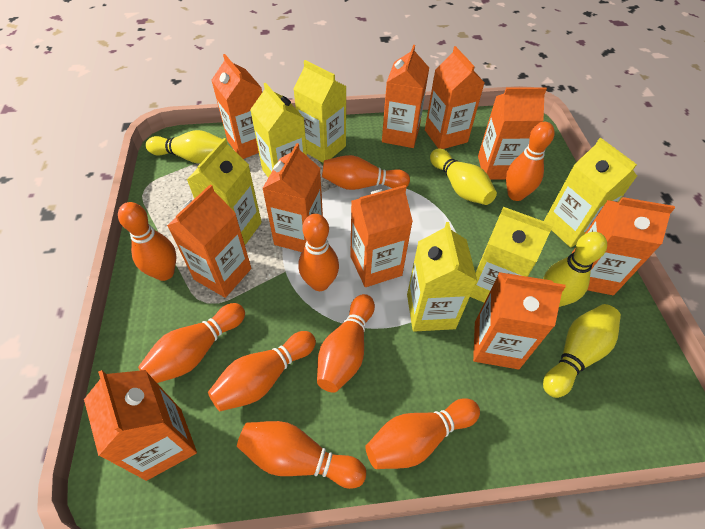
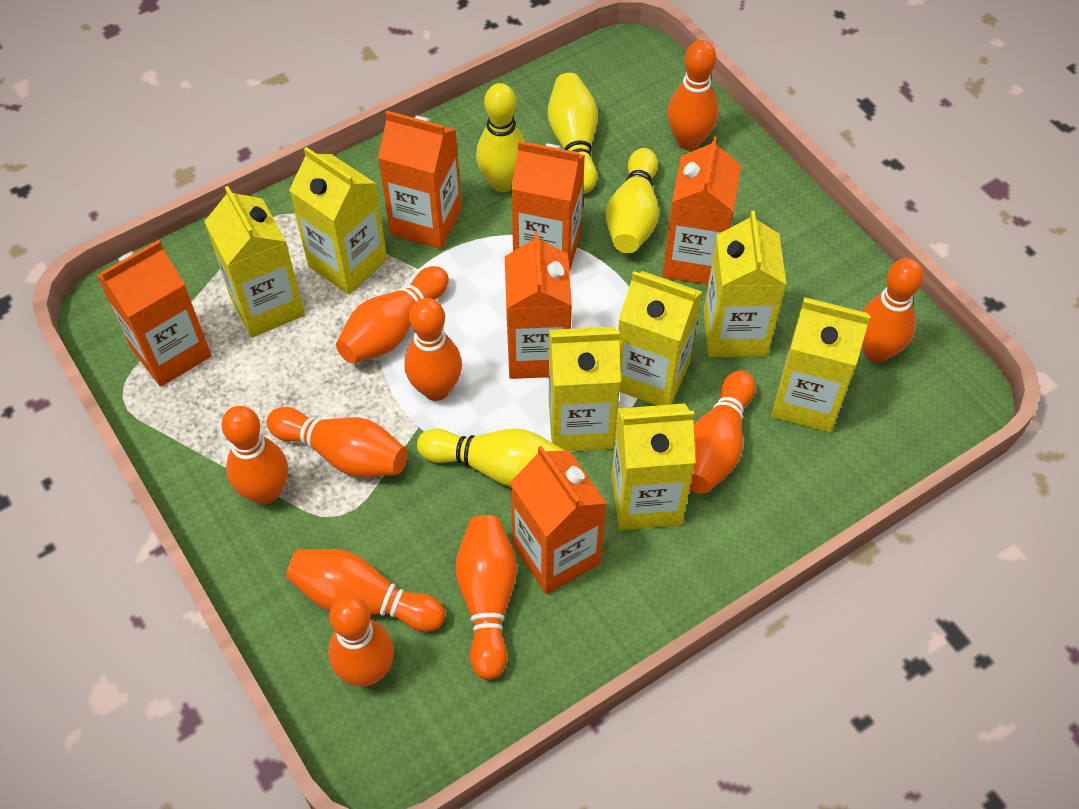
orange bowling pin: 9 -> 10
orange carton: 10 -> 6
yellow carton: 6 -> 7

